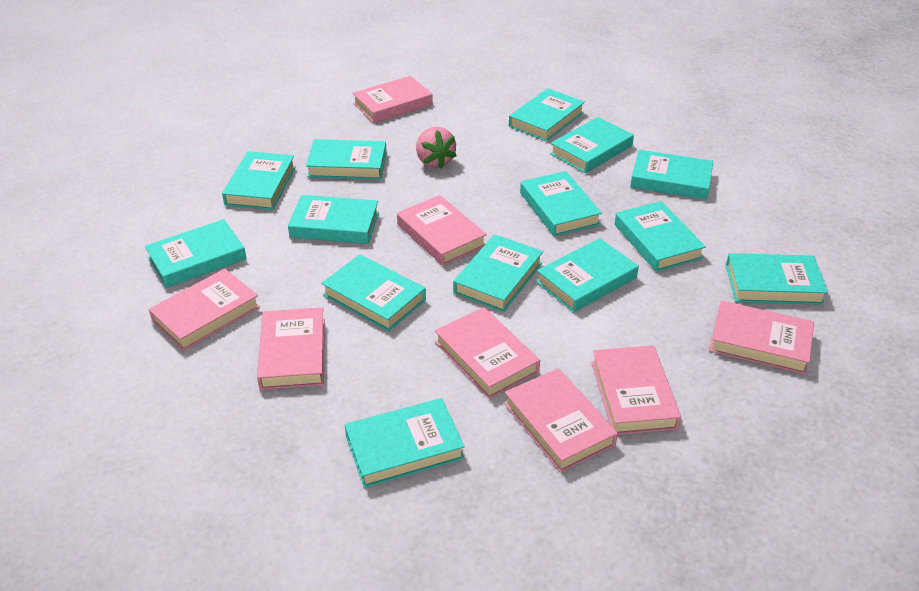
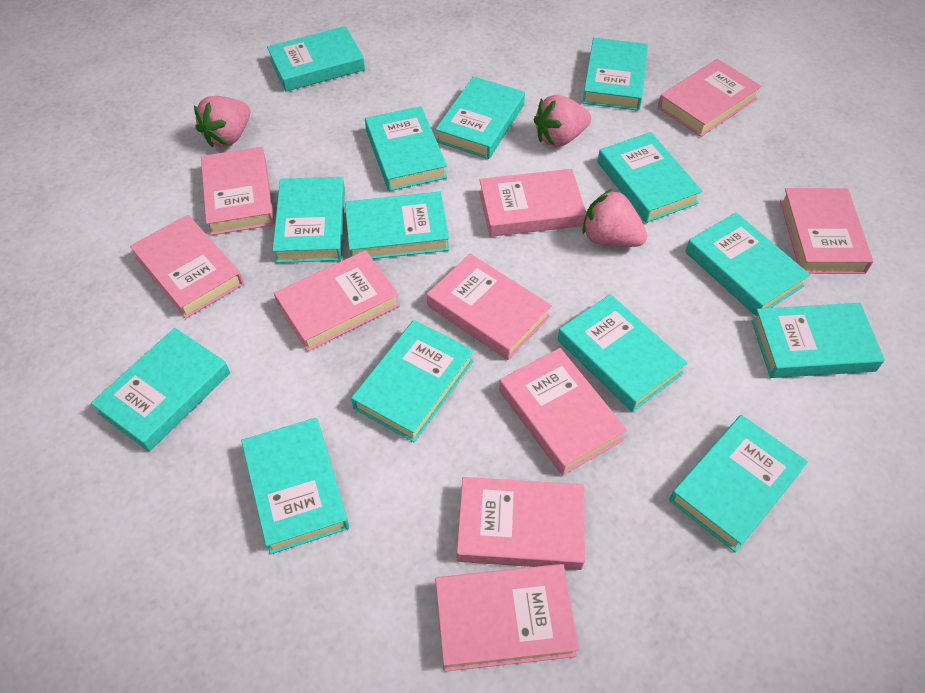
pink book: 8 -> 10
pink strawberry: 1 -> 3

